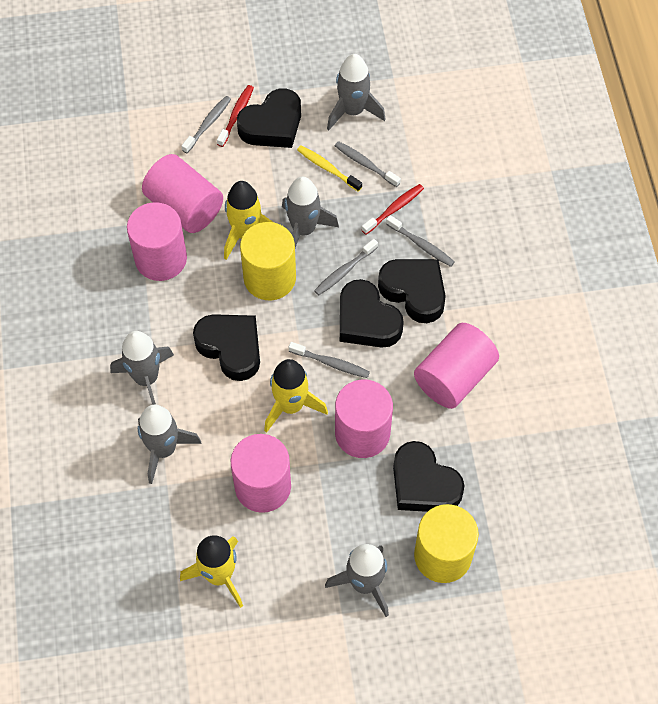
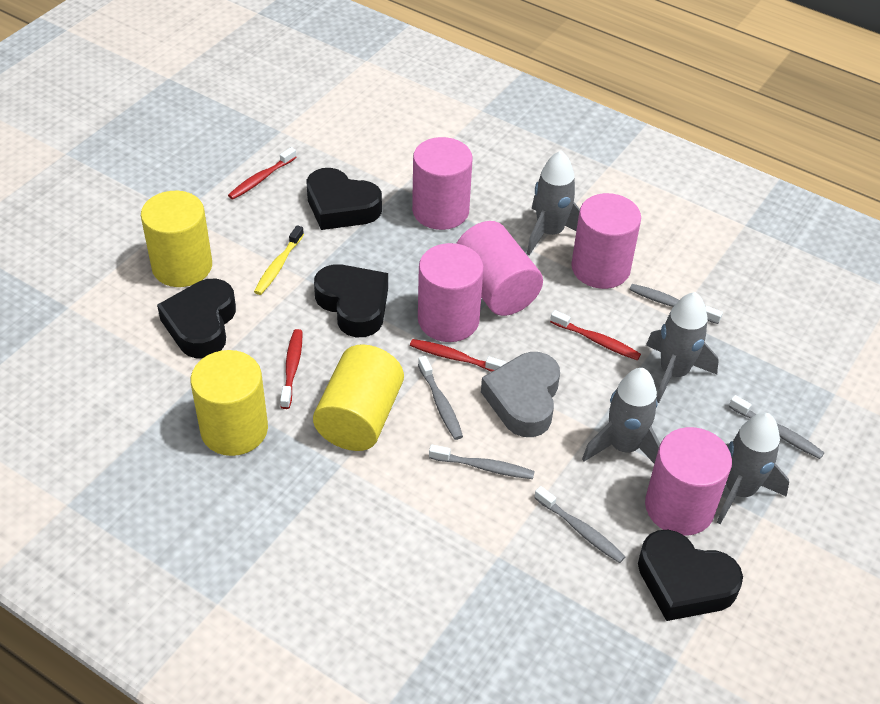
black heart: 5 -> 4
grey heart: 0 -> 1
grey rocket: 5 -> 4
red toothbrush: 2 -> 4
yellow cylinder: 2 -> 3
yellow rocket: 3 -> 0

